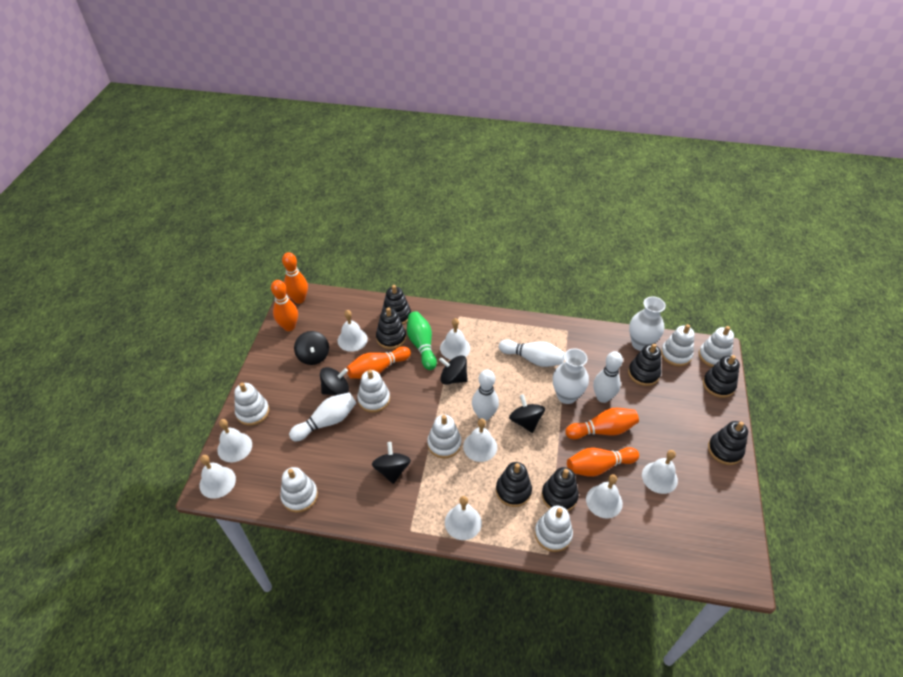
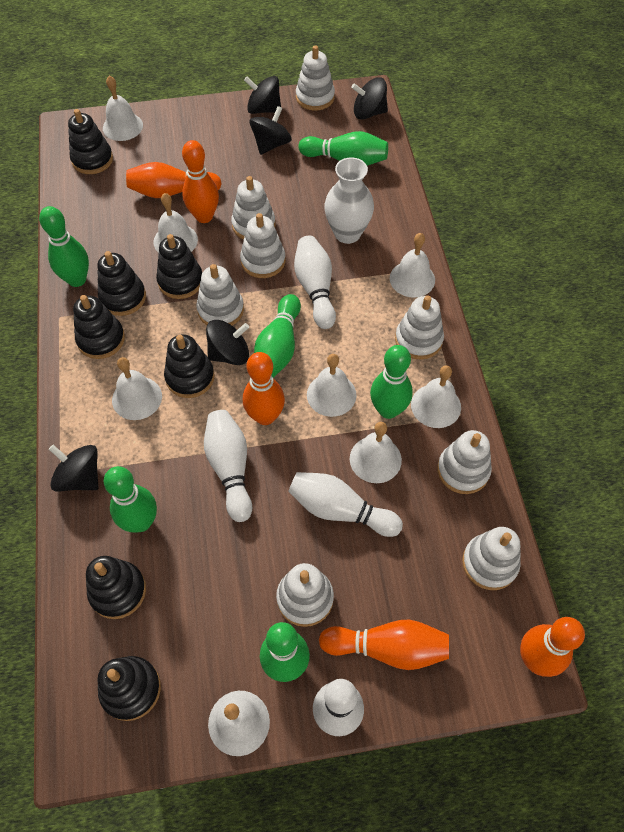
green bowling pin: 1 -> 6
white stacking toy: 7 -> 8
white vase: 2 -> 1

